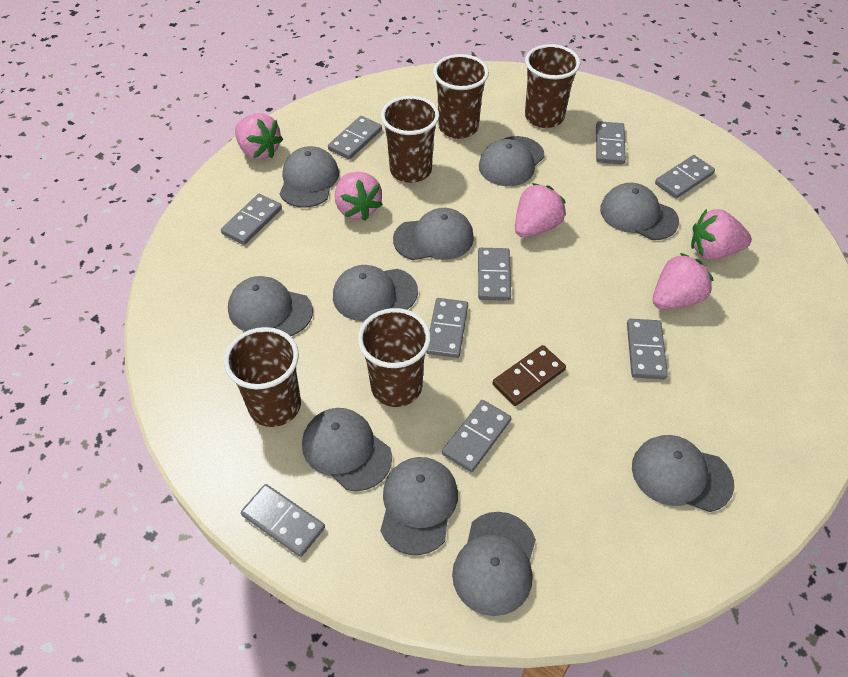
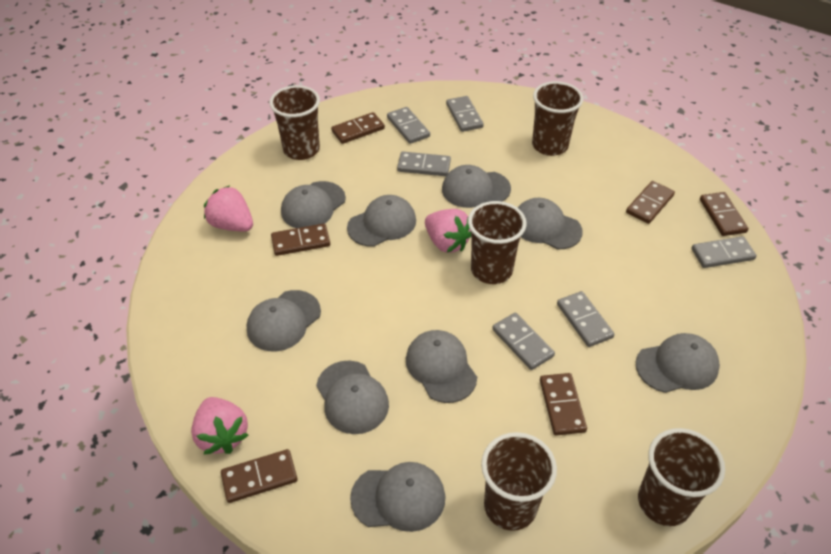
brown domino: 1 -> 6
grey cap: 10 -> 9
grey domino: 9 -> 6
pink strawberry: 5 -> 3

